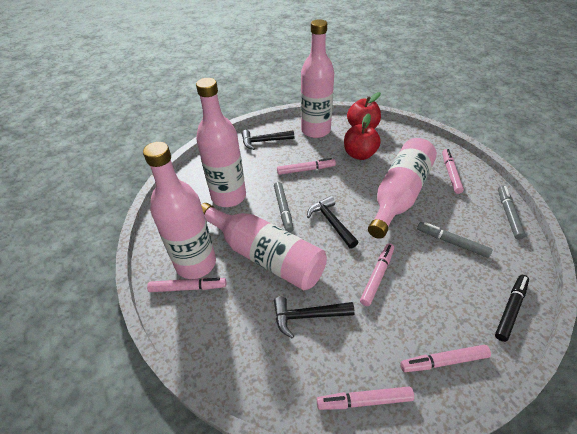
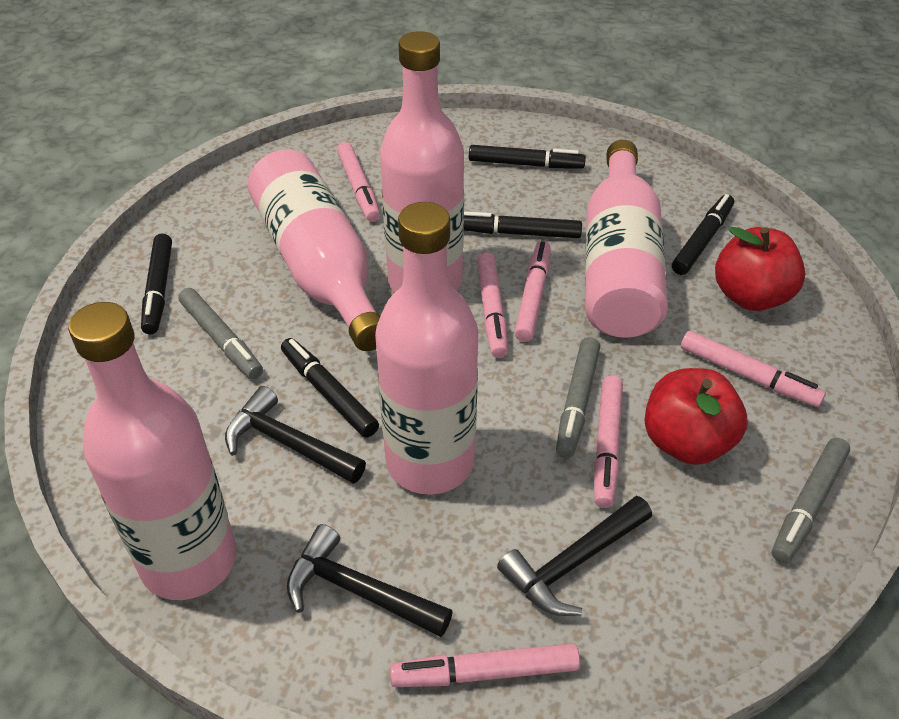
black marker: 1 -> 5

